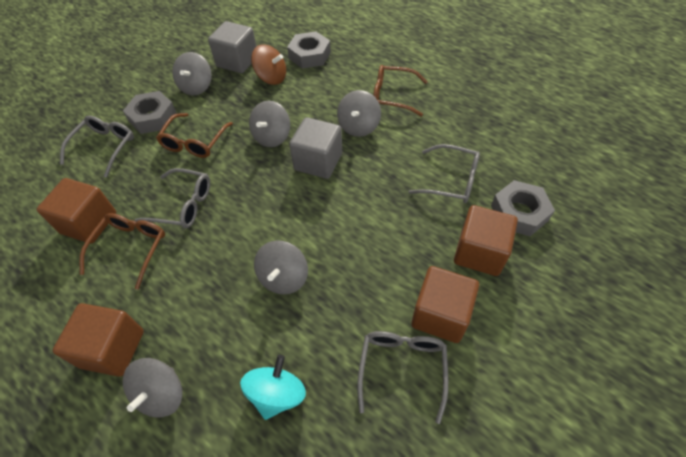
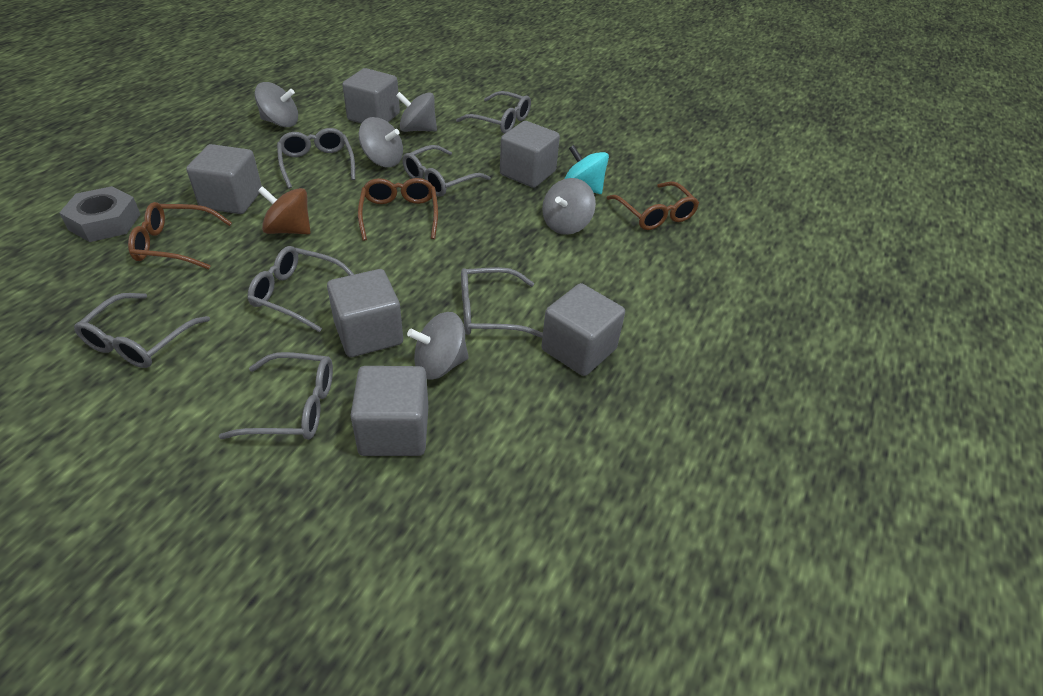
brown cube: 4 -> 0
grey cube: 2 -> 6
grey glasses: 4 -> 7
grey nut: 3 -> 1

